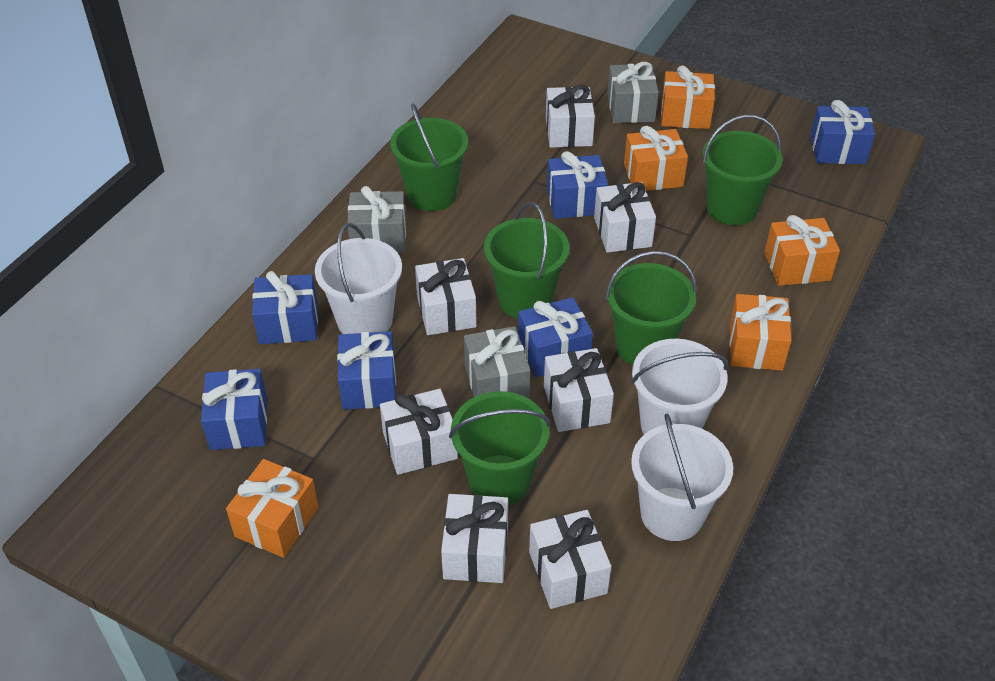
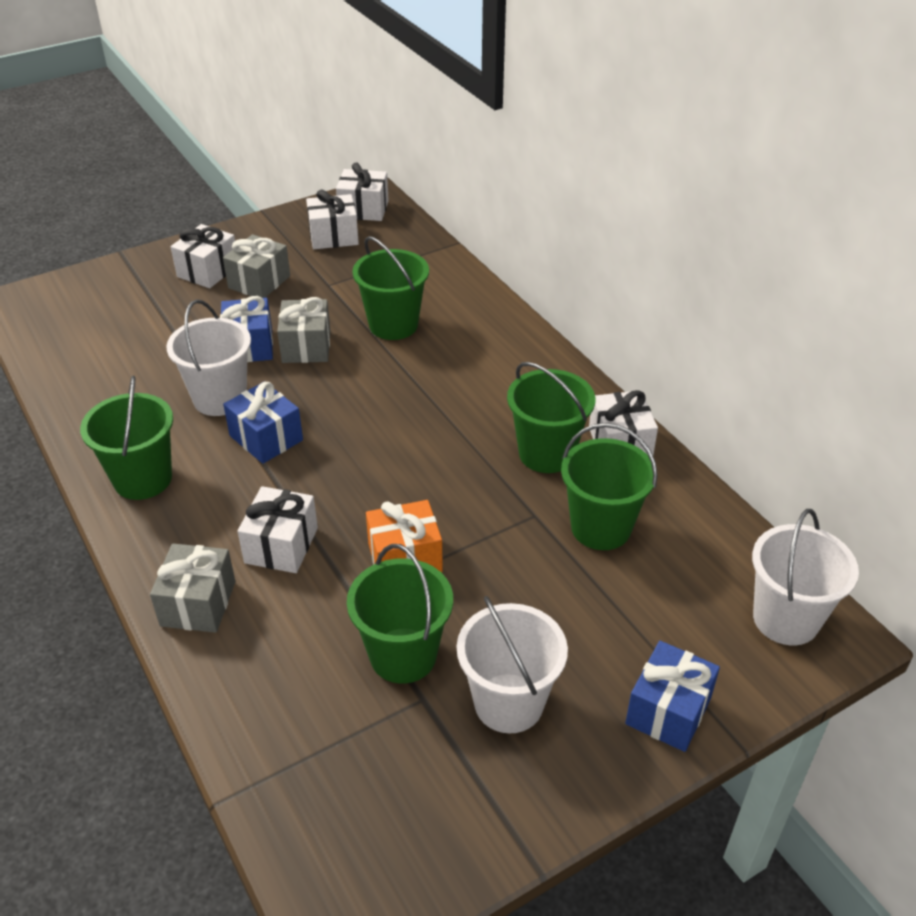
blue gift: 6 -> 3
orange gift: 5 -> 1
white gift: 7 -> 5

